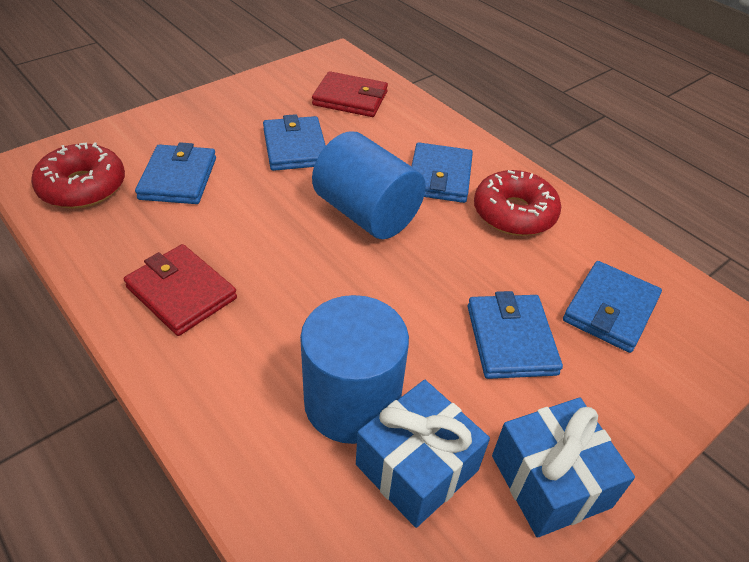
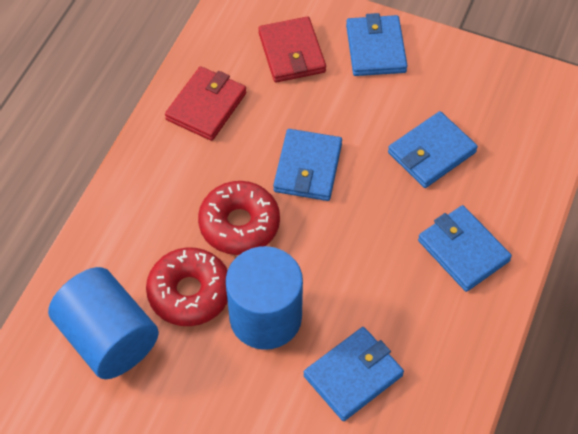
blue gift: 2 -> 0

